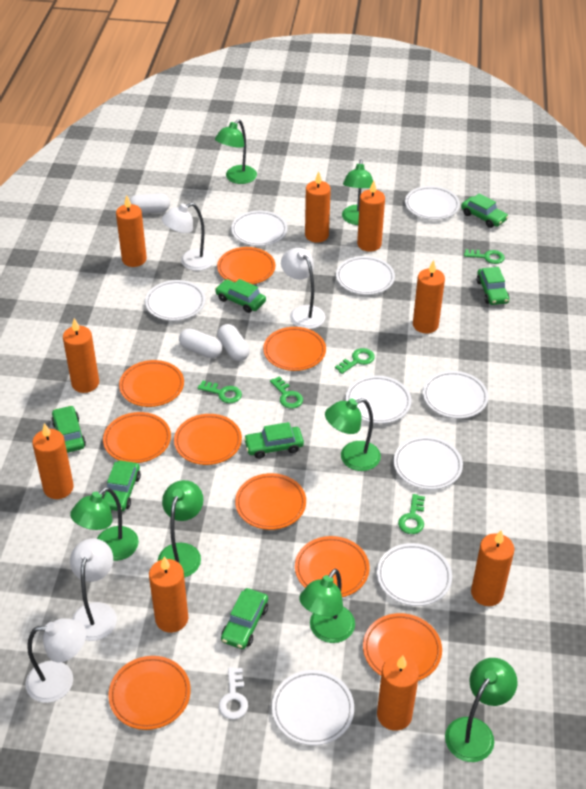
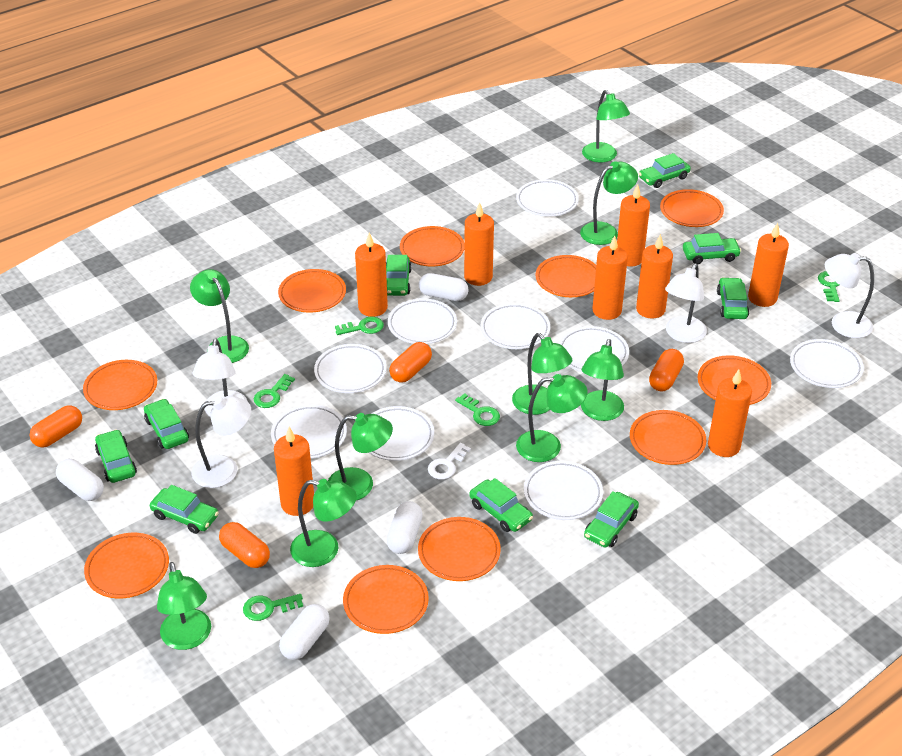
green car: 7 -> 9
green lamp: 7 -> 9
orange candle: 9 -> 8
orange capsule: 0 -> 4
orange plate: 9 -> 10
white capsule: 3 -> 4

